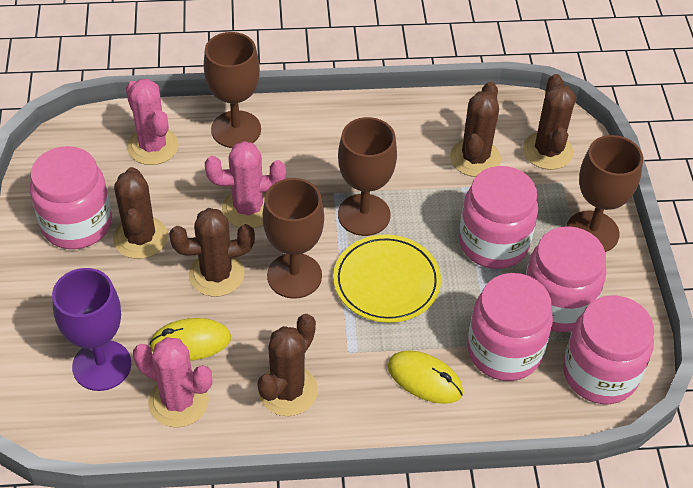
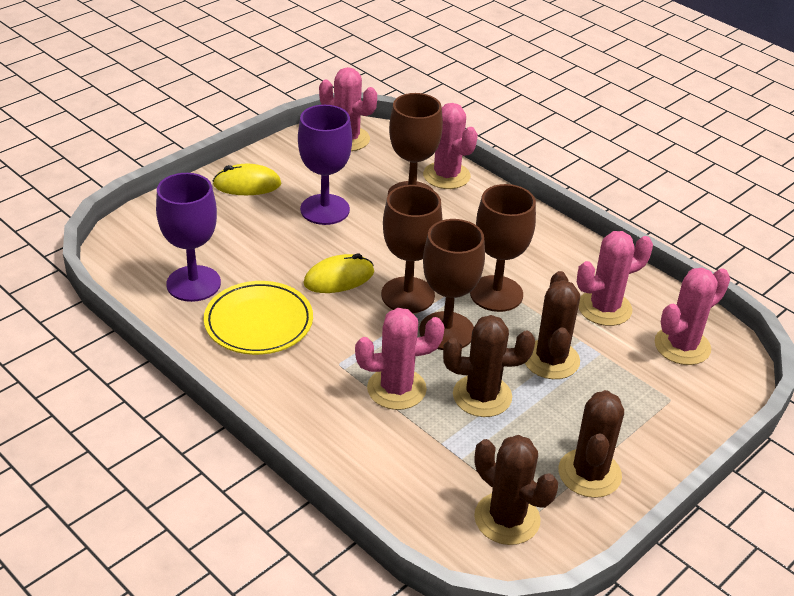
brown cactus: 5 -> 4
pink cactus: 3 -> 5
pink jar: 5 -> 0
purple goblet: 1 -> 2

